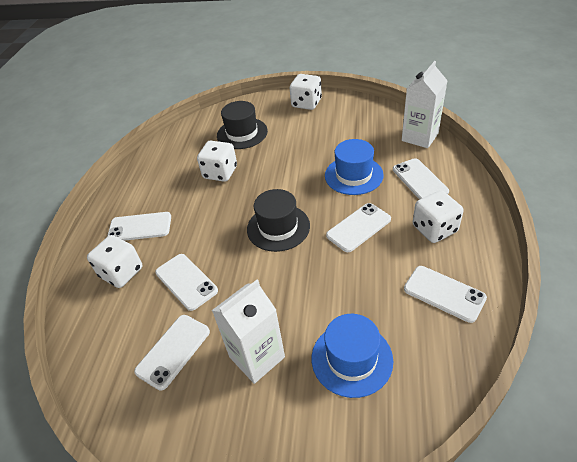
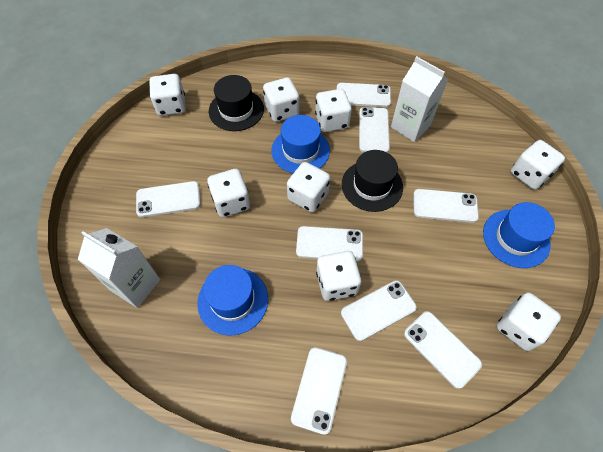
blue hat: 2 -> 3
white dice: 4 -> 8
white phone: 6 -> 8

